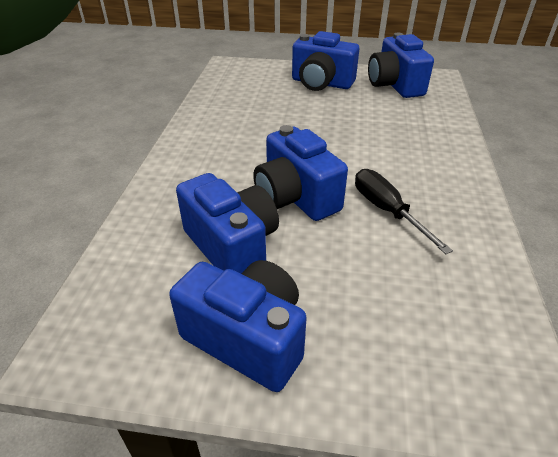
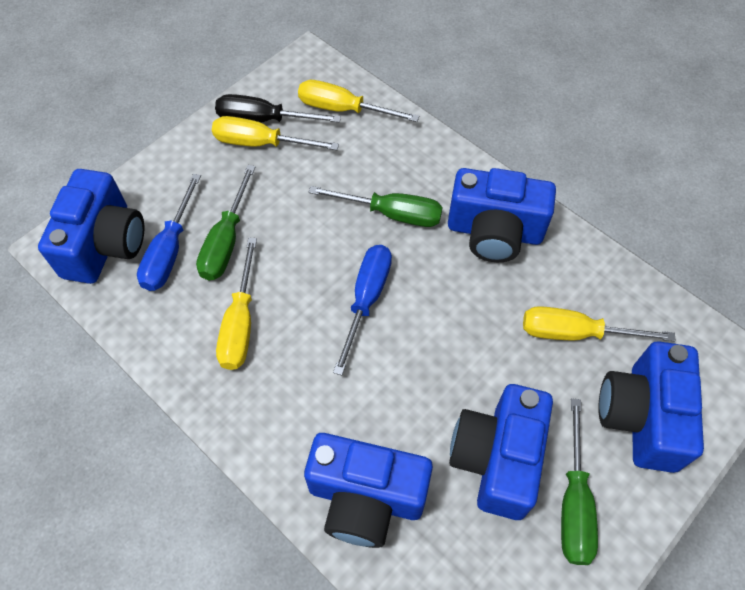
blue screwdriver: 0 -> 2
green screwdriver: 0 -> 3
yellow screwdriver: 0 -> 4

